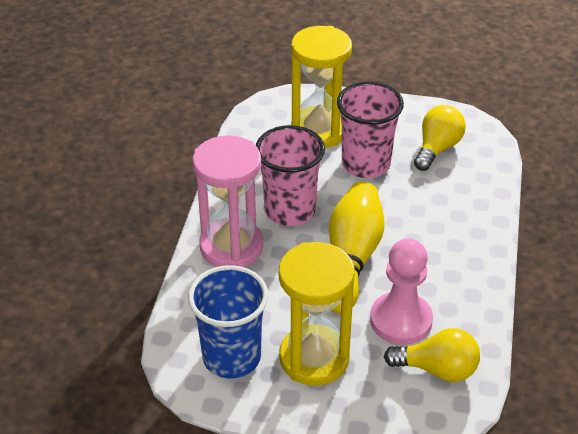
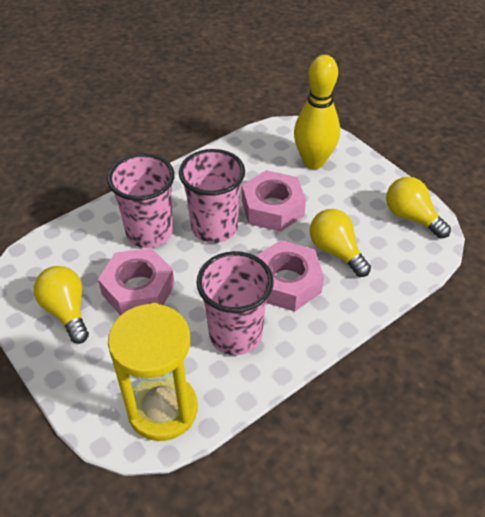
blue cup: 1 -> 0
pink cup: 2 -> 3
pink hourglass: 1 -> 0
pink nut: 0 -> 3
pink pawn: 1 -> 0
yellow hourglass: 2 -> 1
yellow light bulb: 2 -> 3

